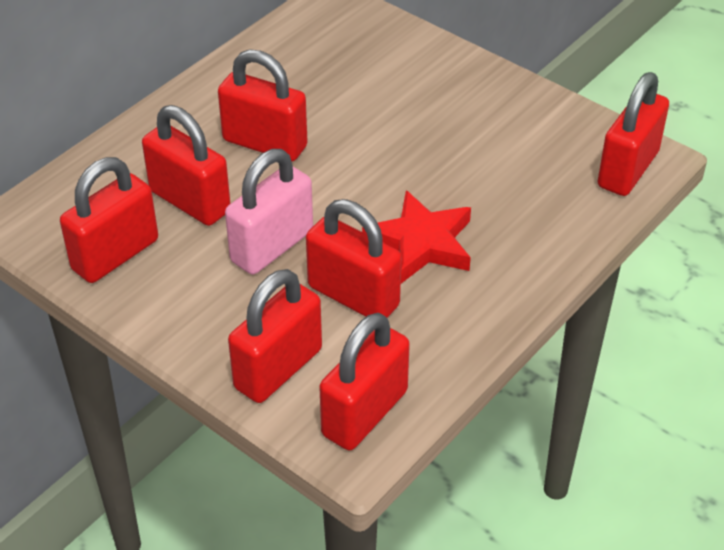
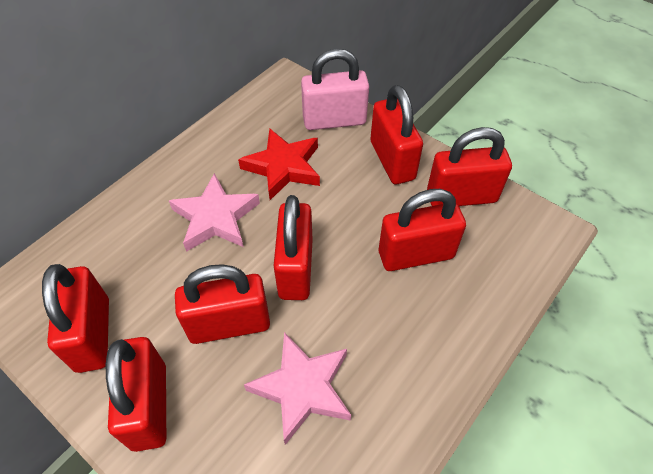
pink star: 0 -> 2

